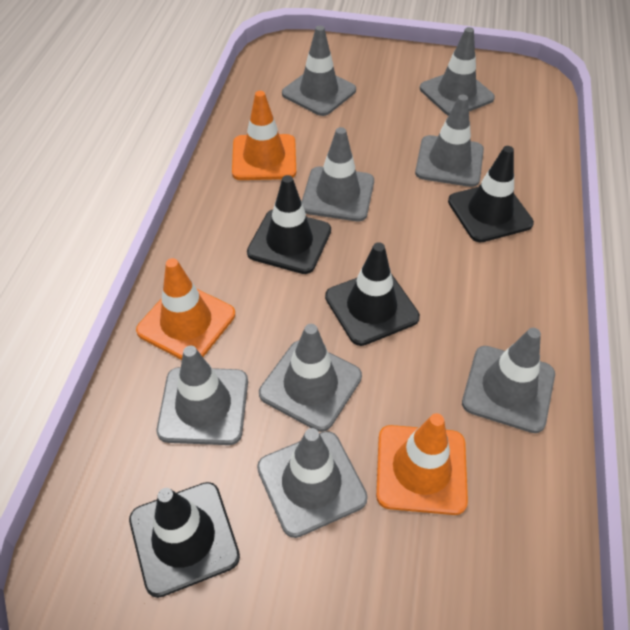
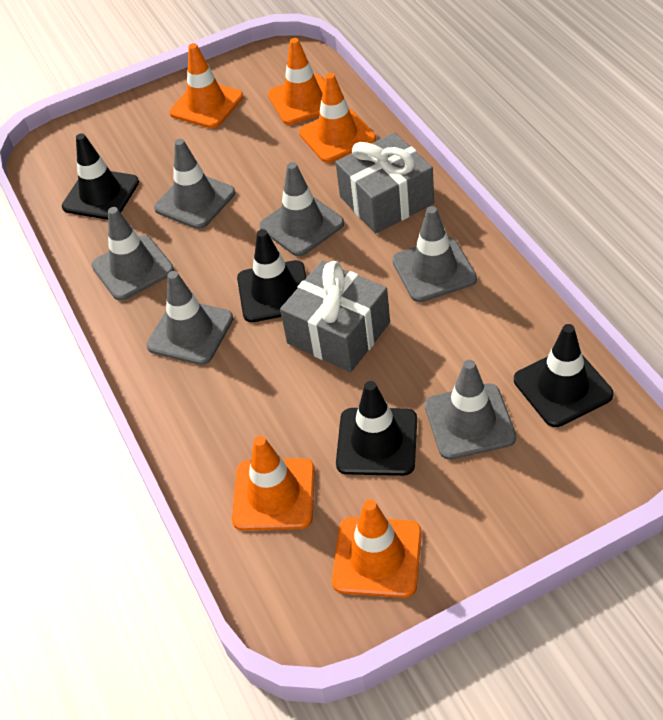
grey gift: 0 -> 2
grey traffic cone: 8 -> 6
orange traffic cone: 3 -> 5

